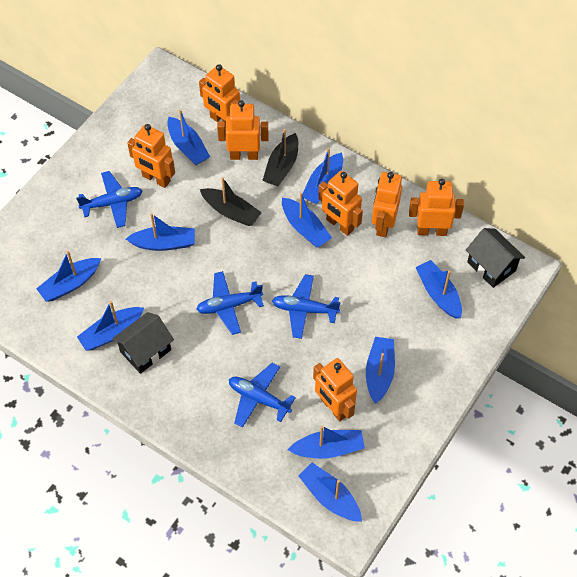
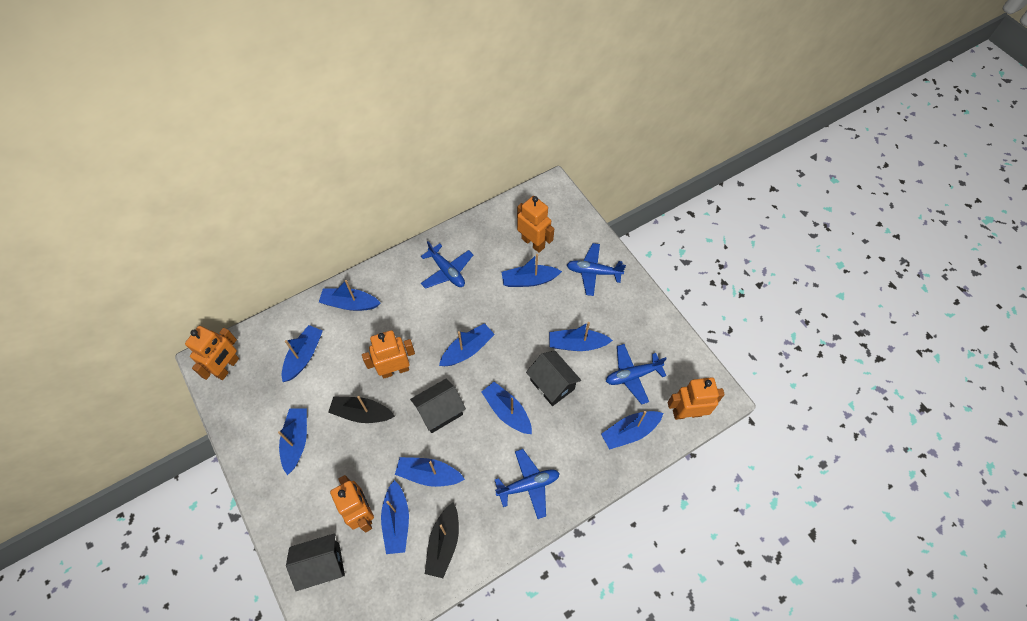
black house: 2 -> 3
orange robot: 7 -> 5

